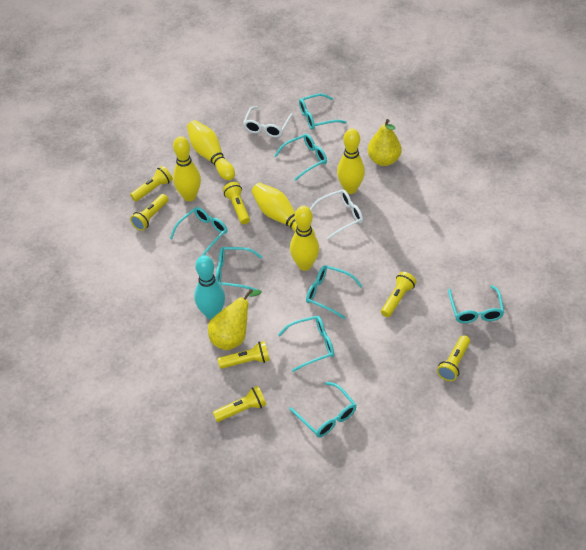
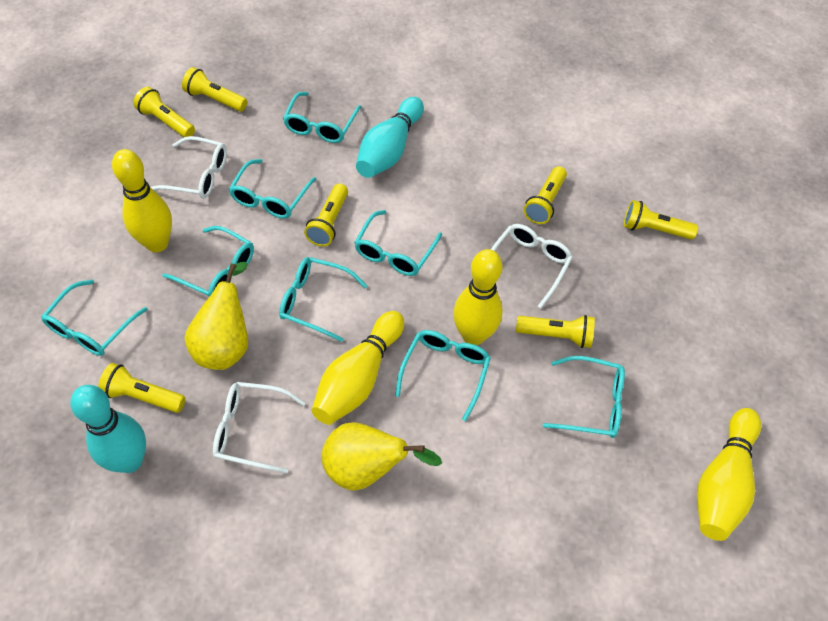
turquoise bowling pin: 1 -> 2
white glasses: 2 -> 3
yellow bowling pin: 5 -> 4

